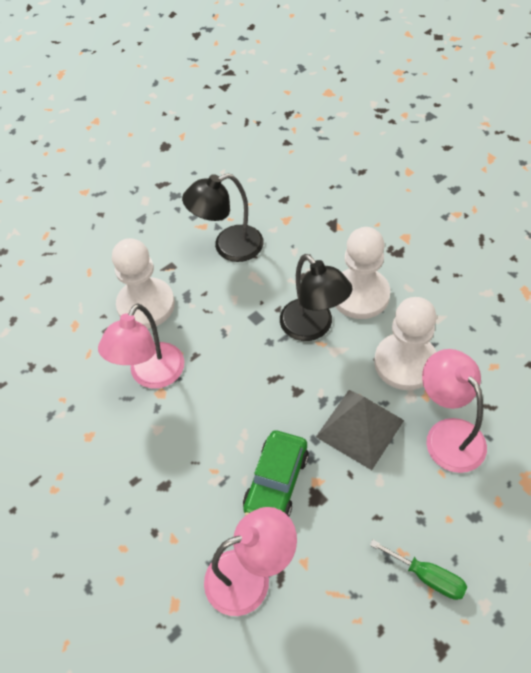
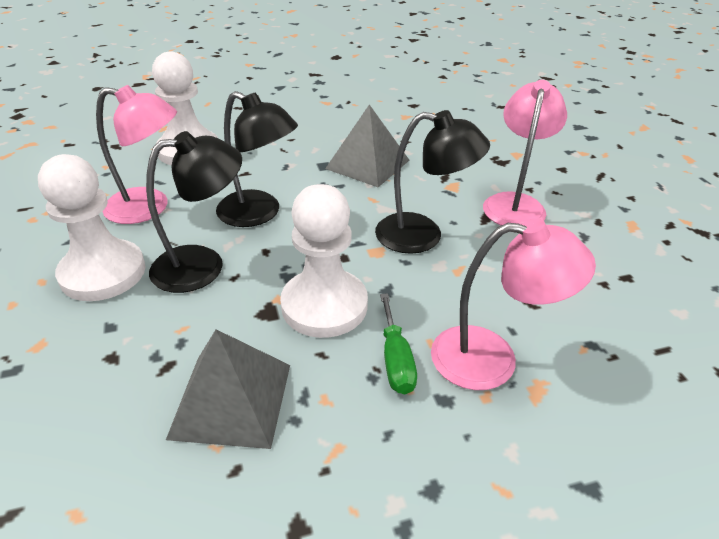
black lamp: 2 -> 3
green car: 1 -> 0
grey pyramid: 1 -> 2

